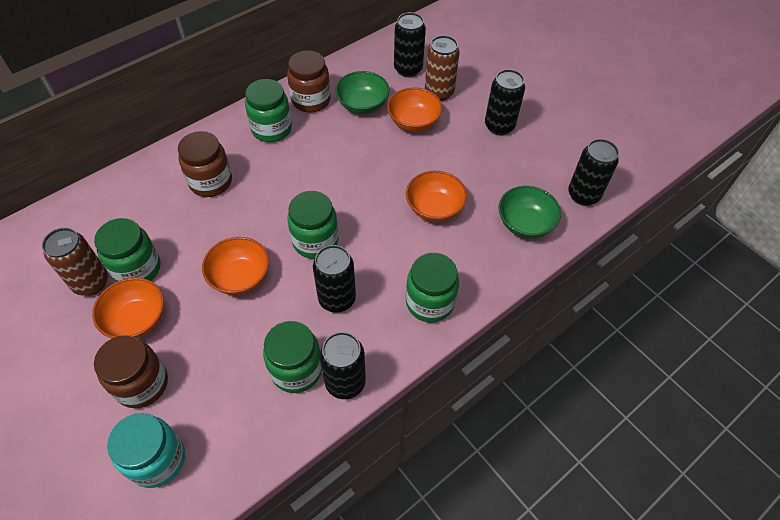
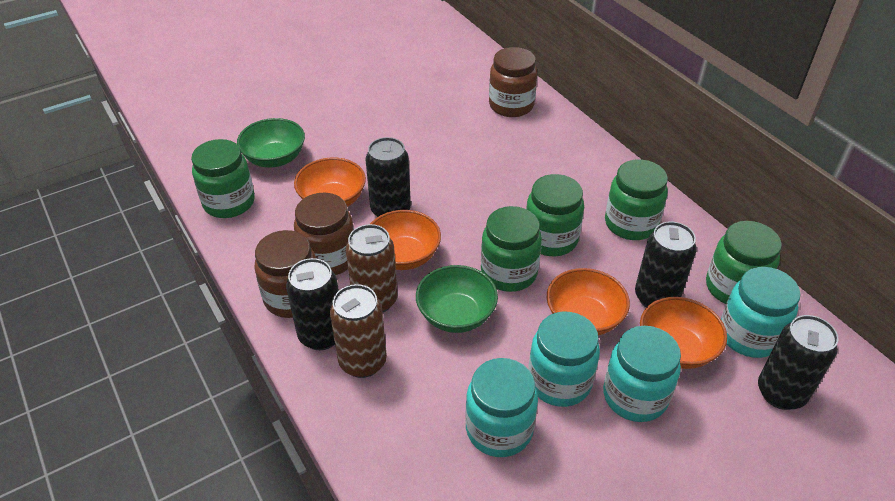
black can: 5 -> 4
turquoise jar: 1 -> 4

